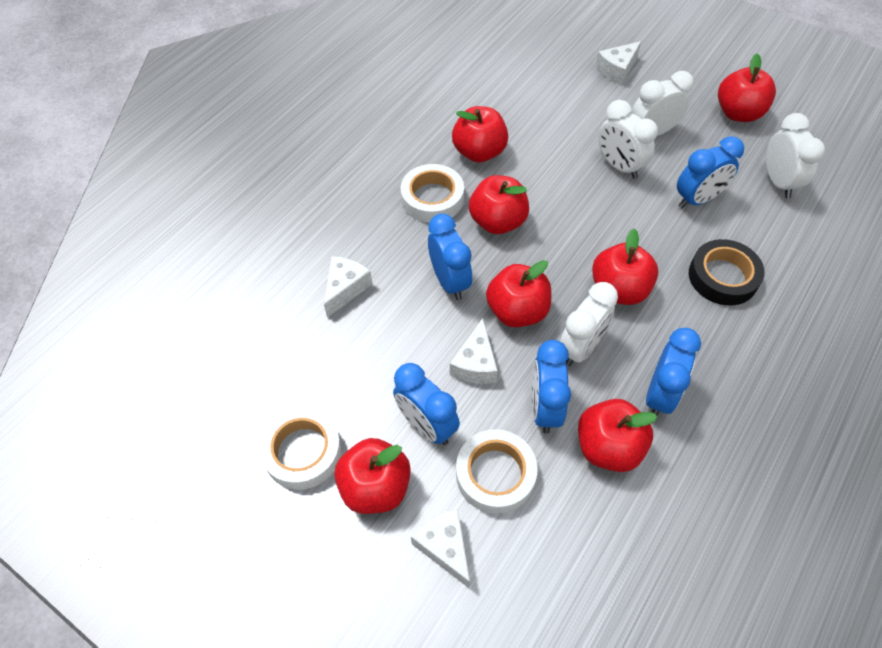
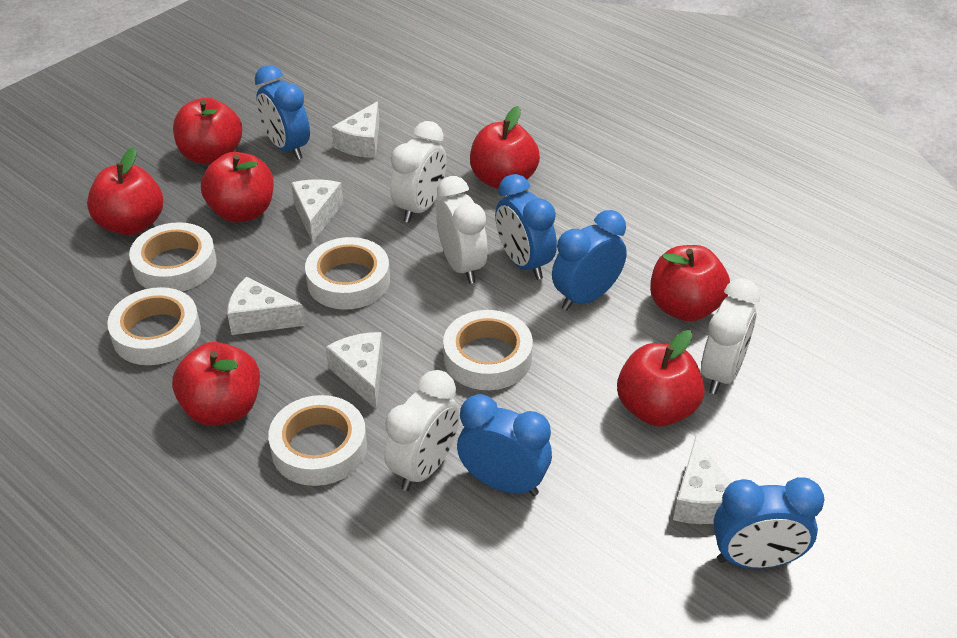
black tape: 1 -> 0
white cheese: 4 -> 5
white tape: 3 -> 5

